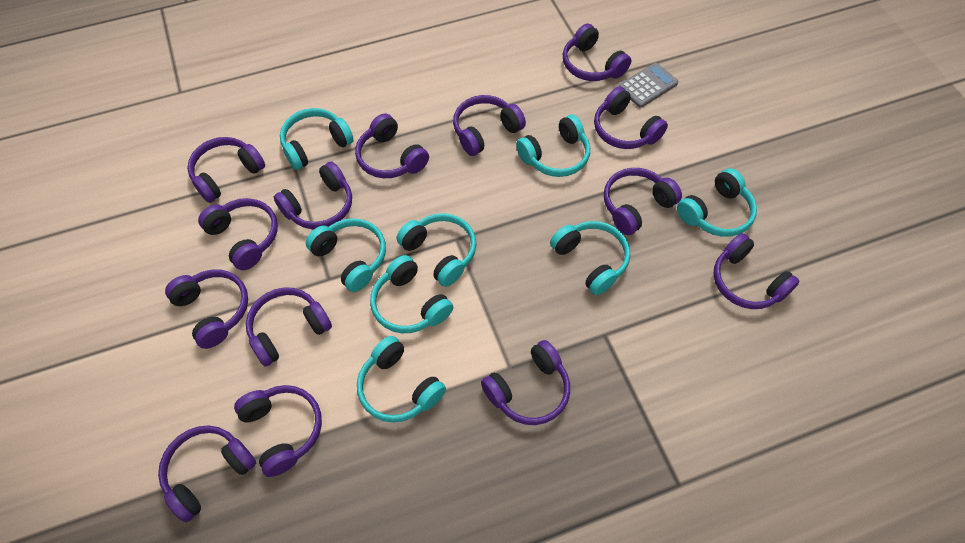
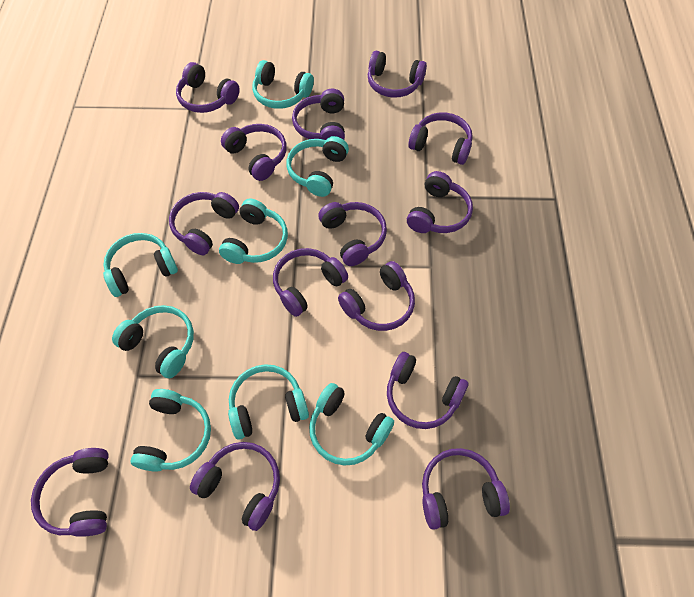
grey calculator: 1 -> 0

